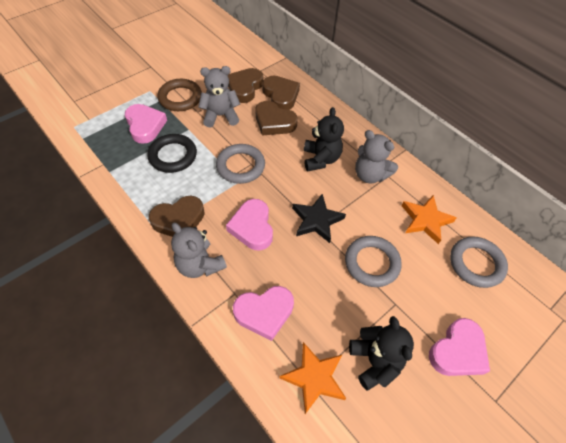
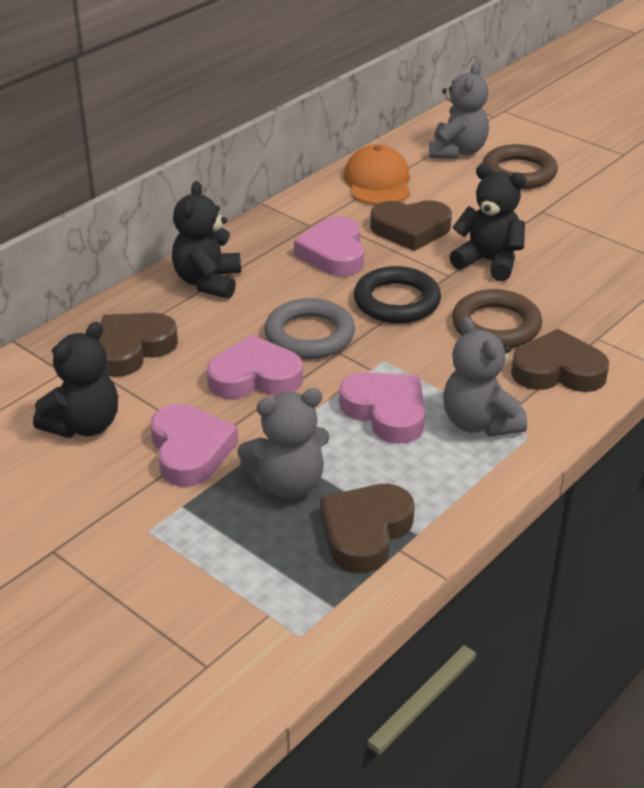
black star: 1 -> 0
black teddy bear: 2 -> 3
brown ring: 1 -> 2
grey ring: 3 -> 1
orange cap: 0 -> 1
orange star: 2 -> 0

